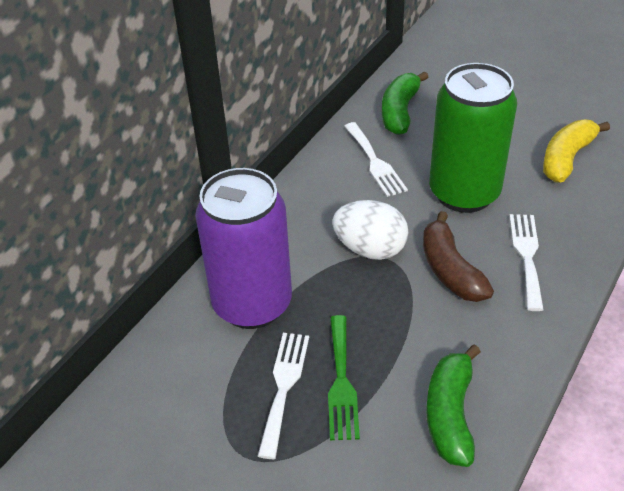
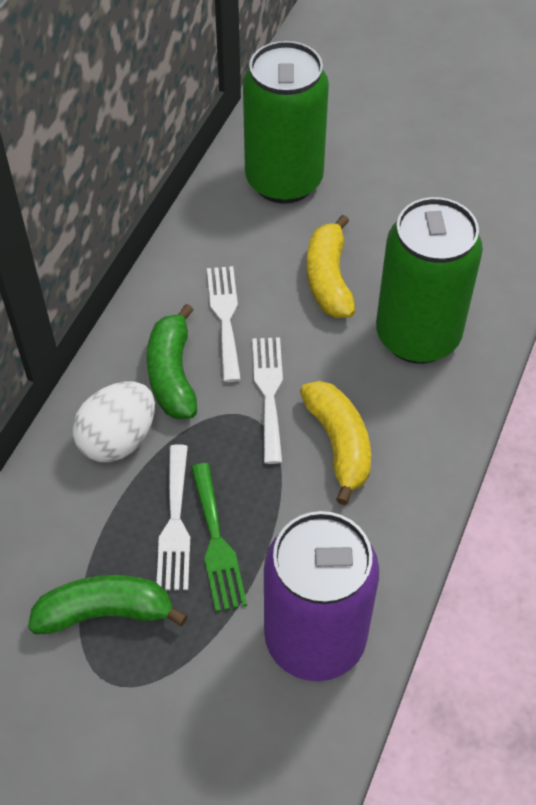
brown banana: 1 -> 0
green can: 1 -> 2
yellow banana: 1 -> 2

